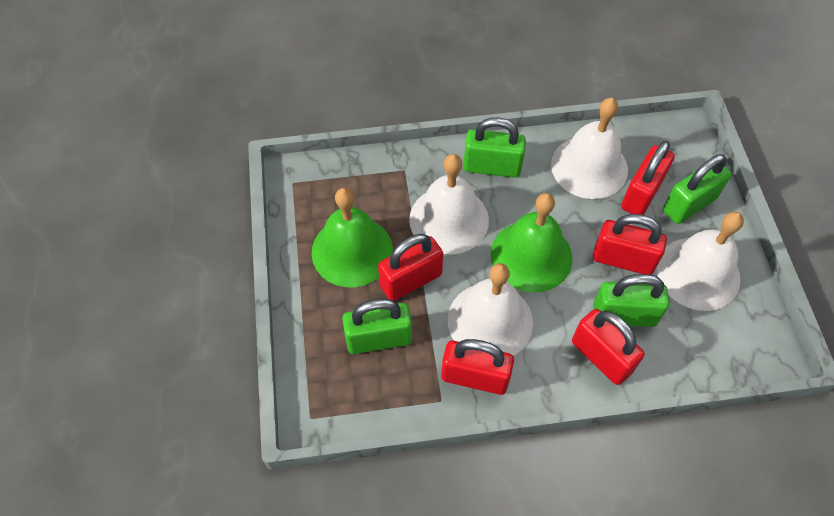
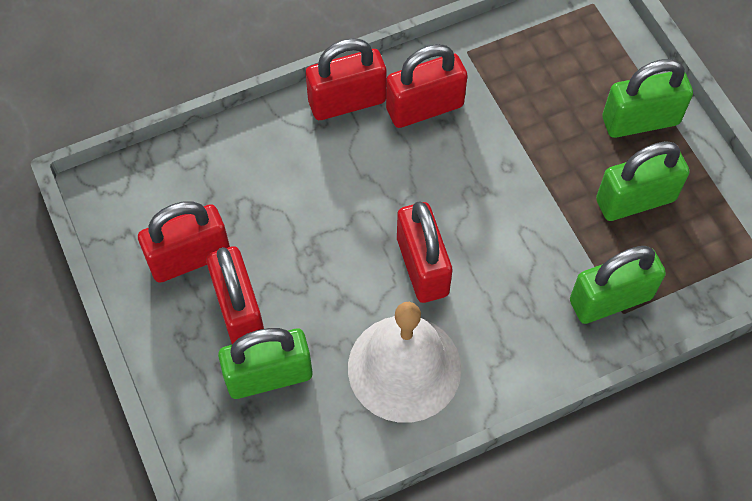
green bell: 2 -> 0
white bell: 4 -> 1

